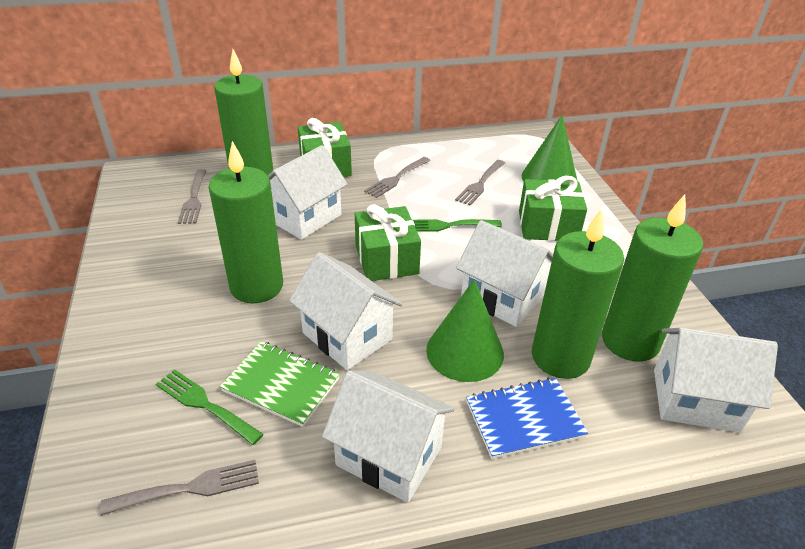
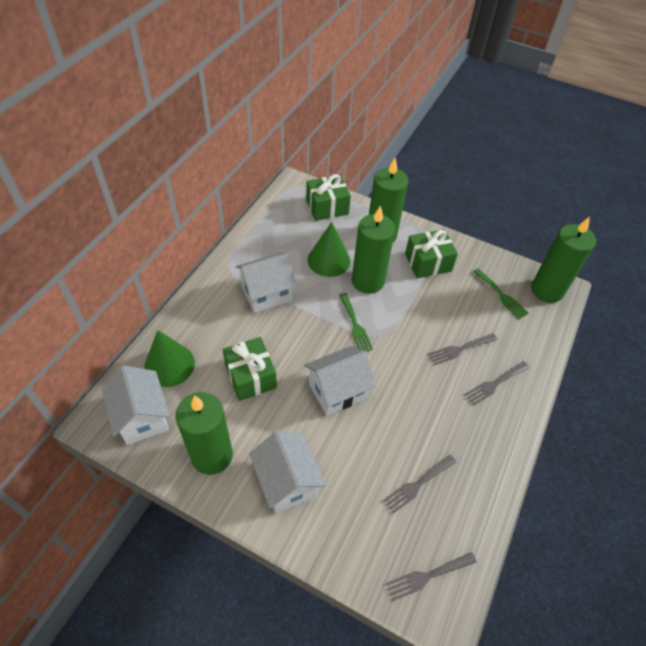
blue notebook: 1 -> 0
green notebook: 1 -> 0
white house: 5 -> 4

